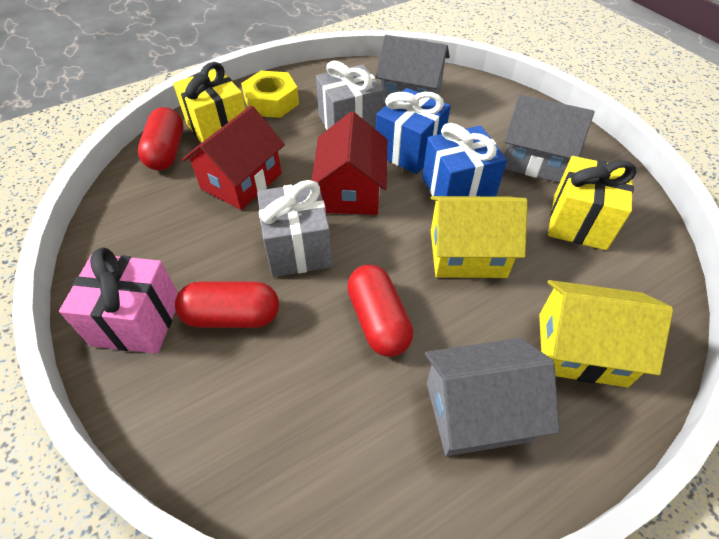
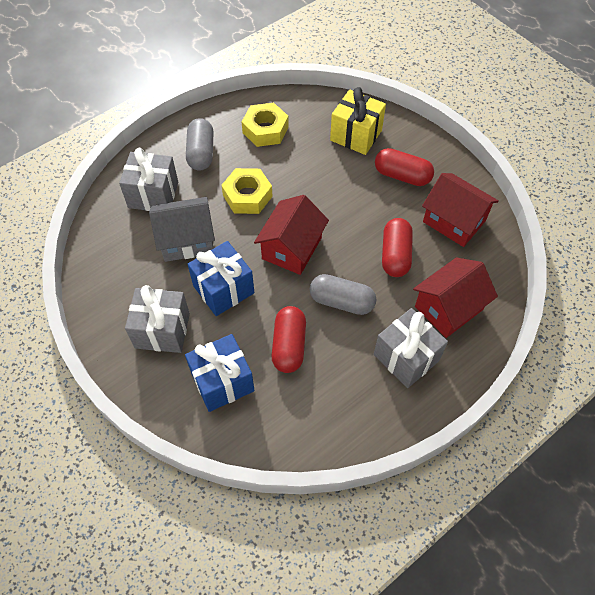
grey capsule: 0 -> 2
grey gift: 2 -> 3
grey house: 3 -> 1
pink gift: 1 -> 0
red house: 2 -> 3
yellow gift: 2 -> 1
yellow house: 2 -> 0
yellow nut: 1 -> 2

